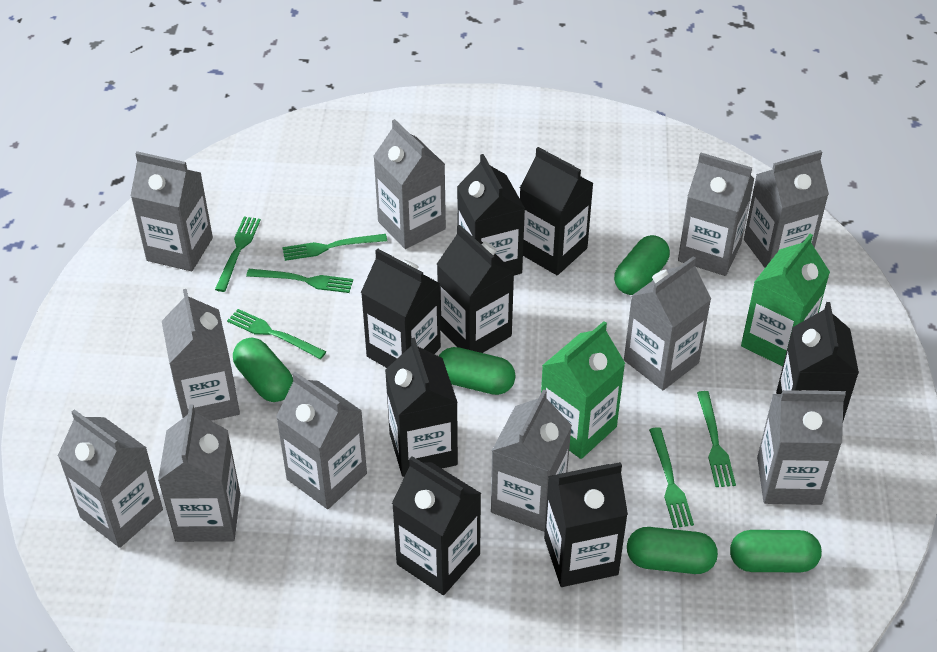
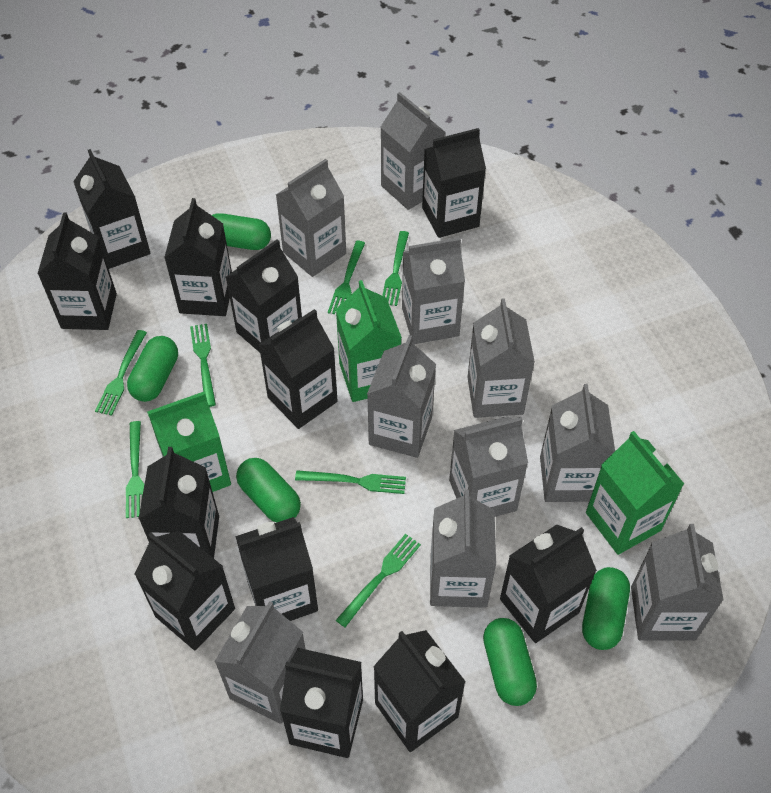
black carton: 8 -> 12
green carton: 2 -> 3
green fork: 6 -> 7
grey carton: 11 -> 10

